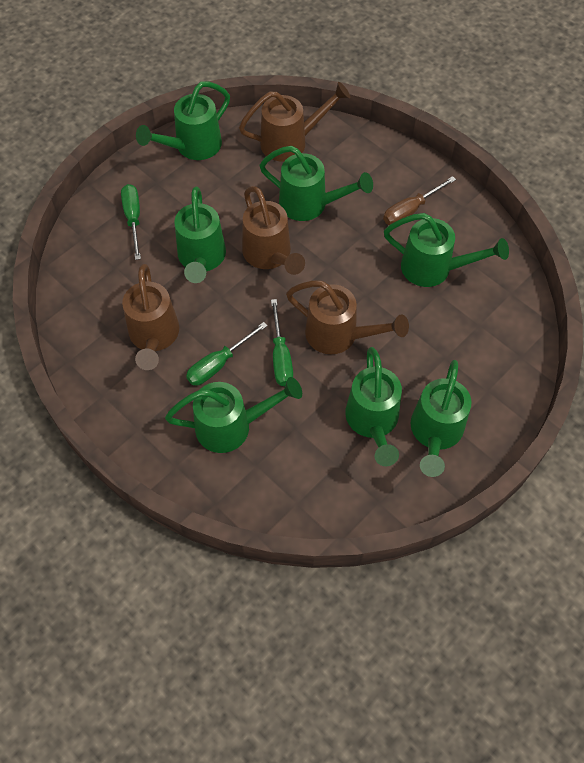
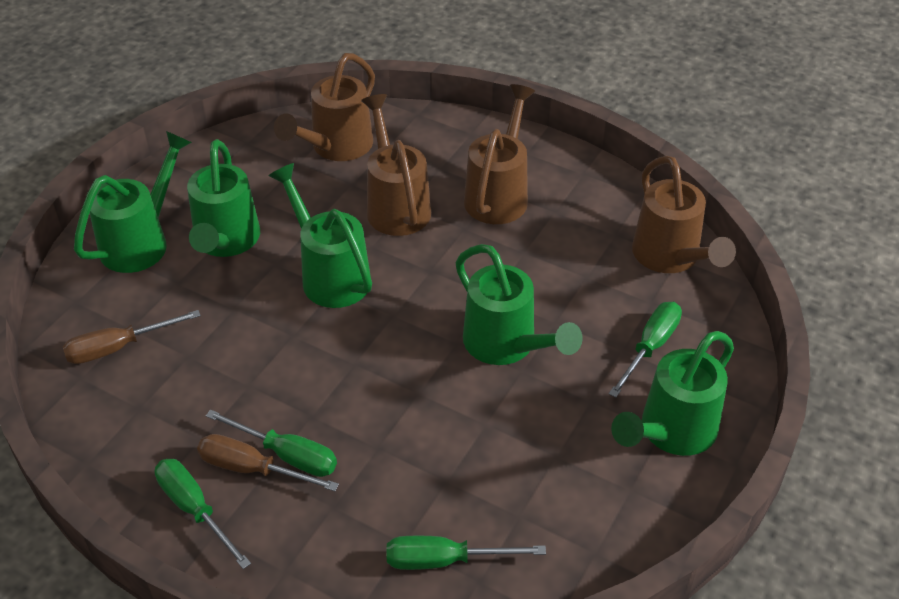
brown screwdriver: 1 -> 2
green screwdriver: 3 -> 4
green watering can: 7 -> 5

